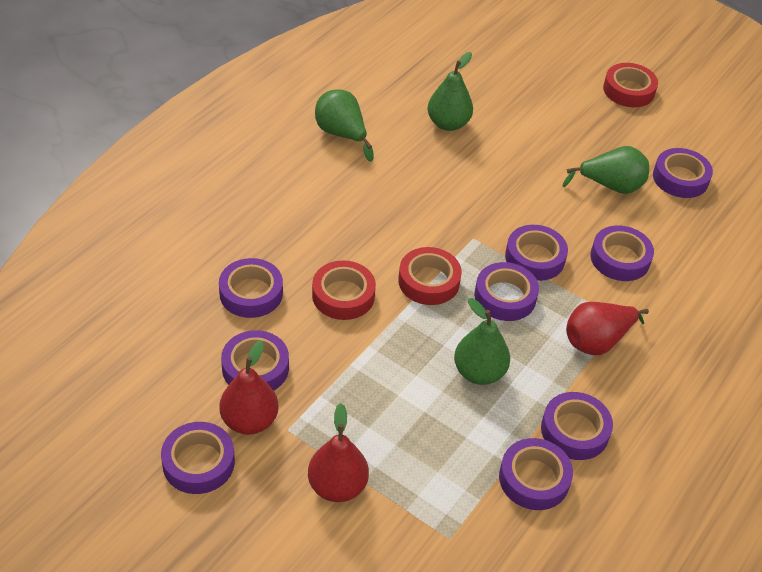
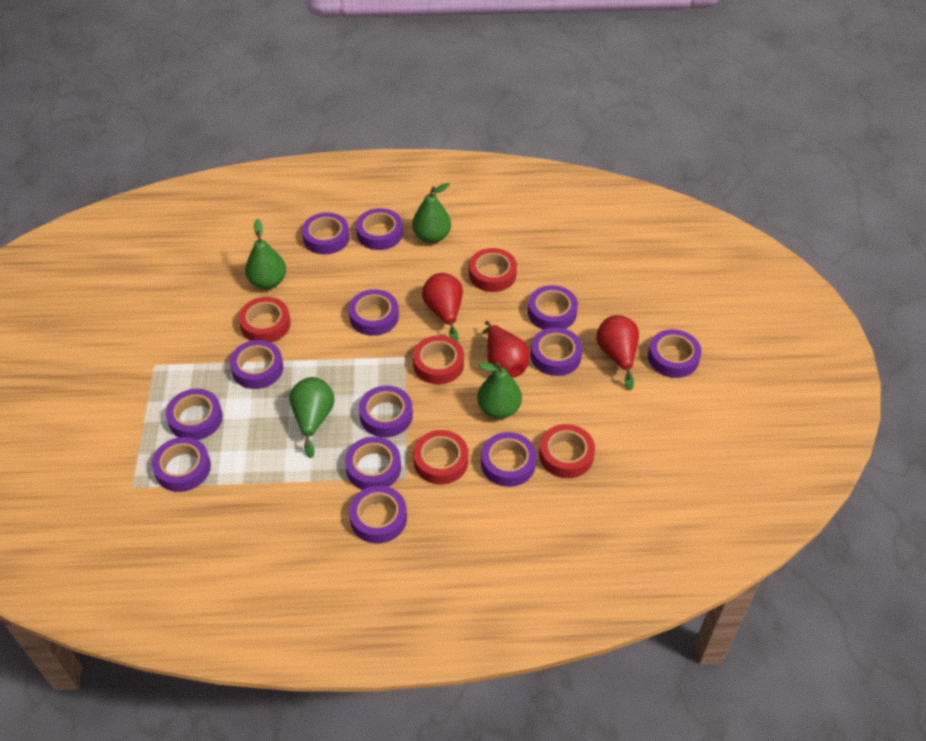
purple tape: 9 -> 13
red tape: 3 -> 5

